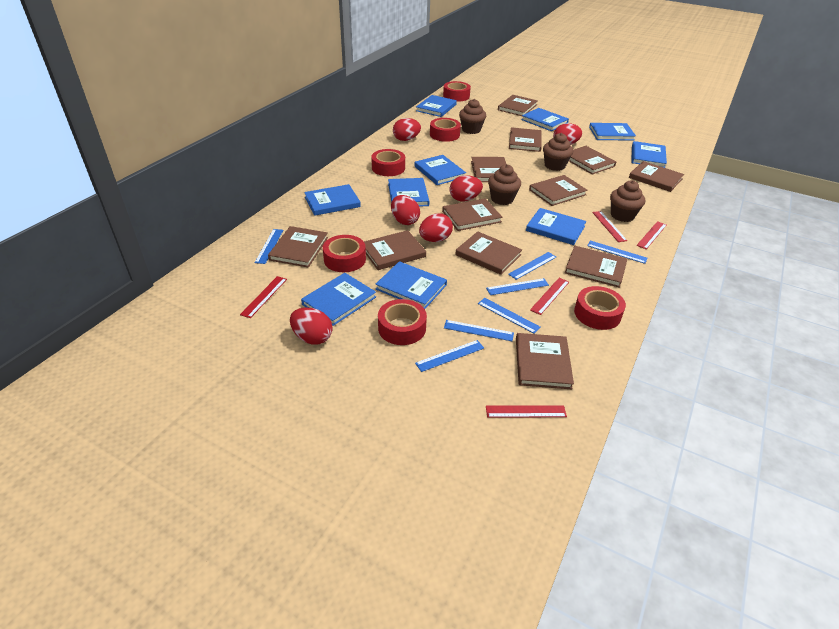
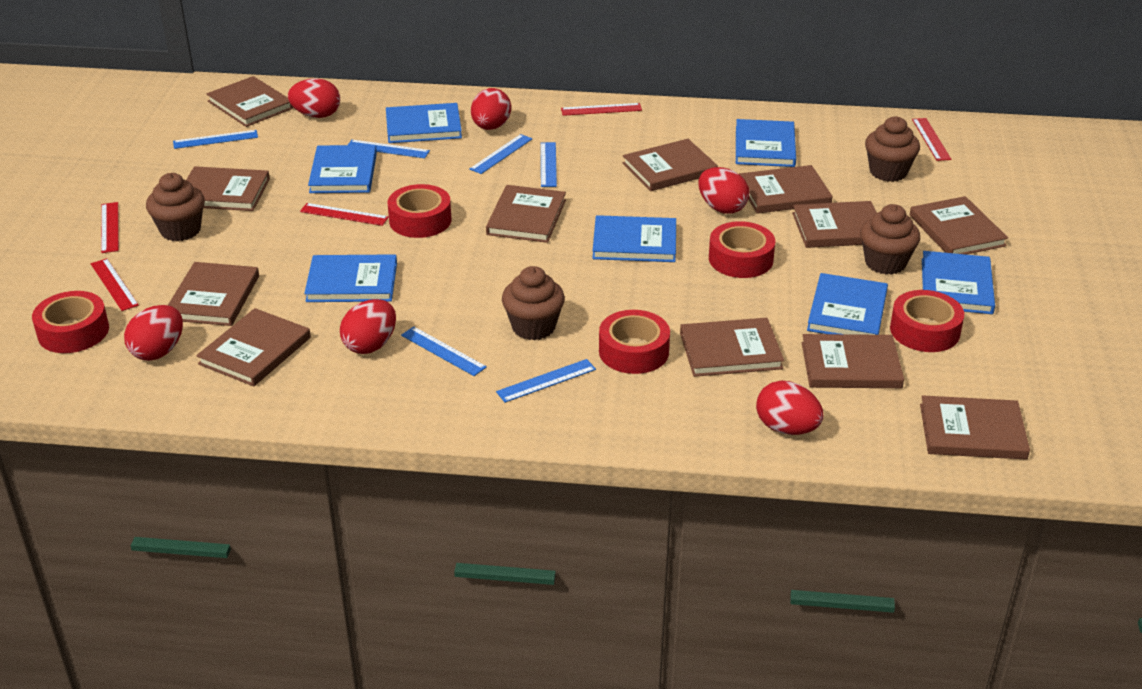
blue book: 10 -> 7
blue ruler: 7 -> 6
red tape: 6 -> 5

